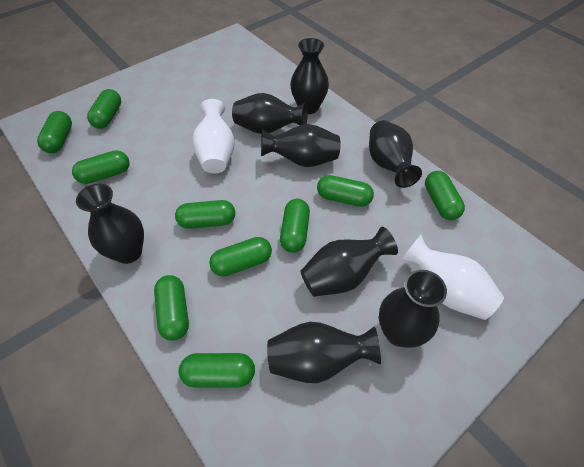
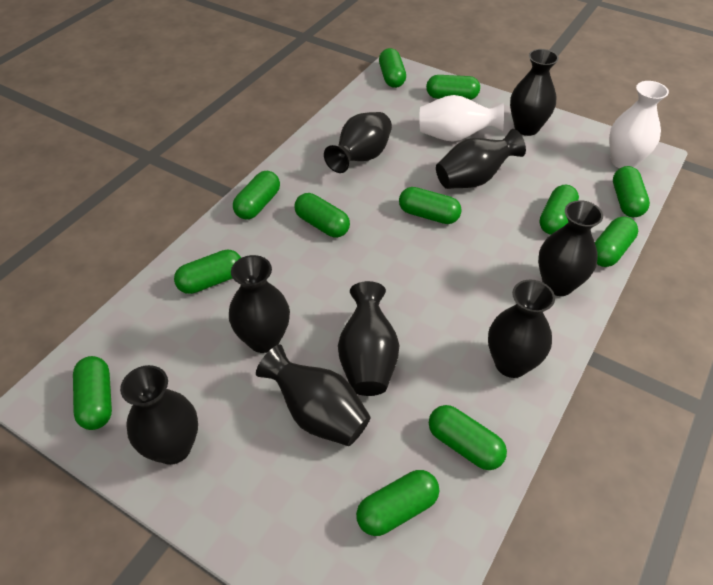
black vase: 8 -> 9
green capsule: 10 -> 12

